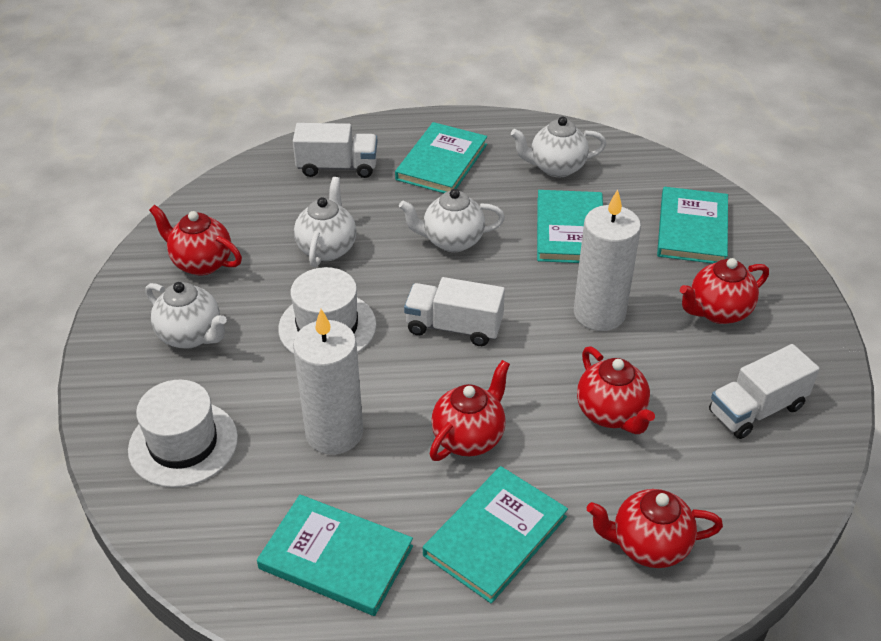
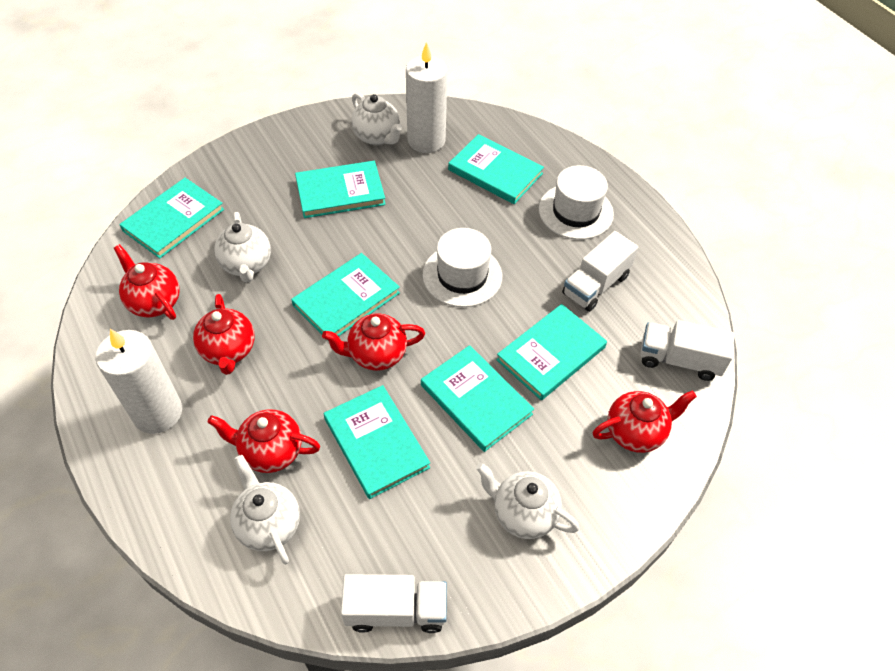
turquoise book: 5 -> 7

